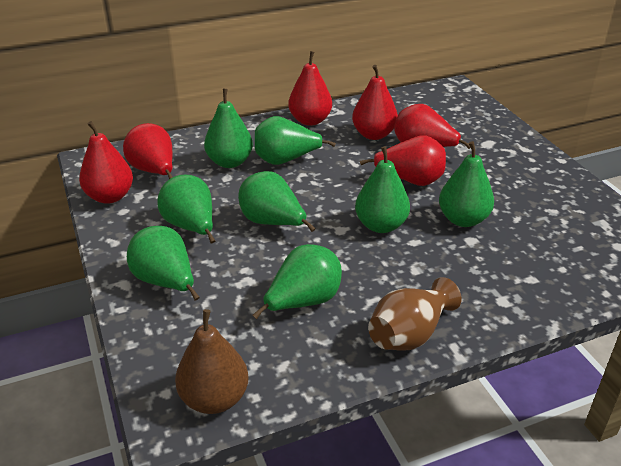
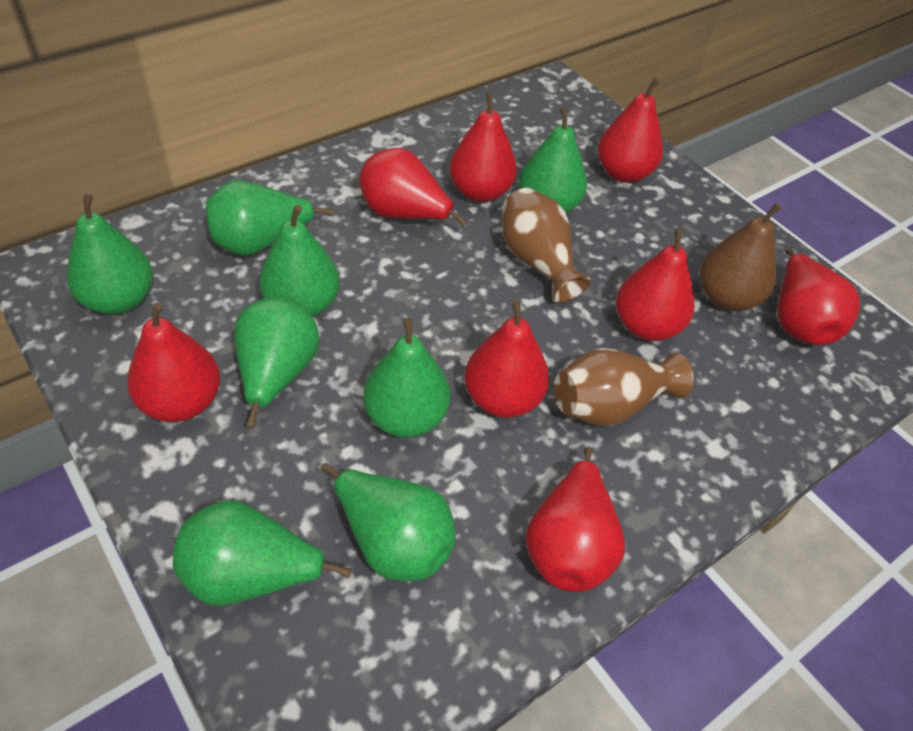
brown vase: 1 -> 2
red pear: 6 -> 8

